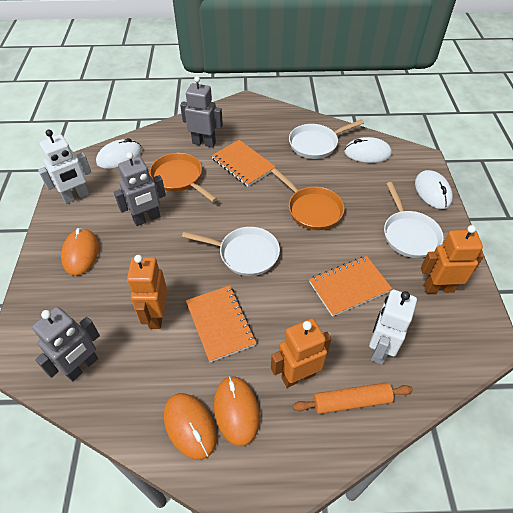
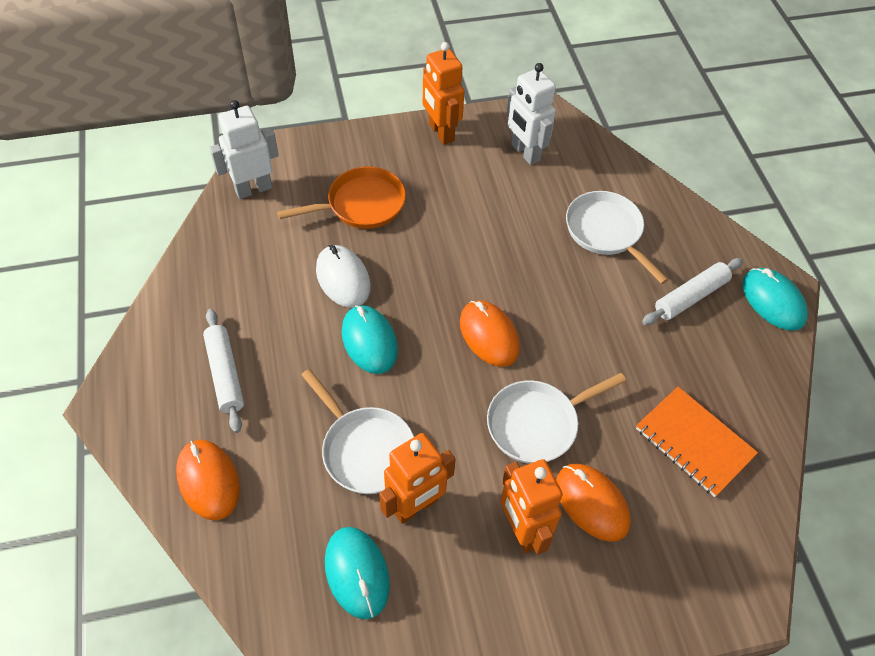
grey robot: 3 -> 0
orange notebook: 3 -> 1
orange pan: 2 -> 1
orange rolling pin: 1 -> 0
turquoise mouse: 0 -> 3
white mouse: 3 -> 1
white rolling pin: 0 -> 2

